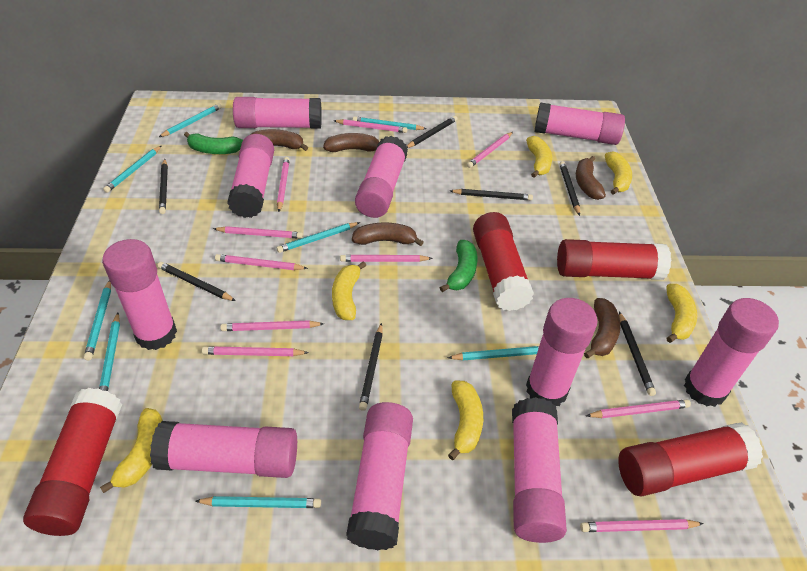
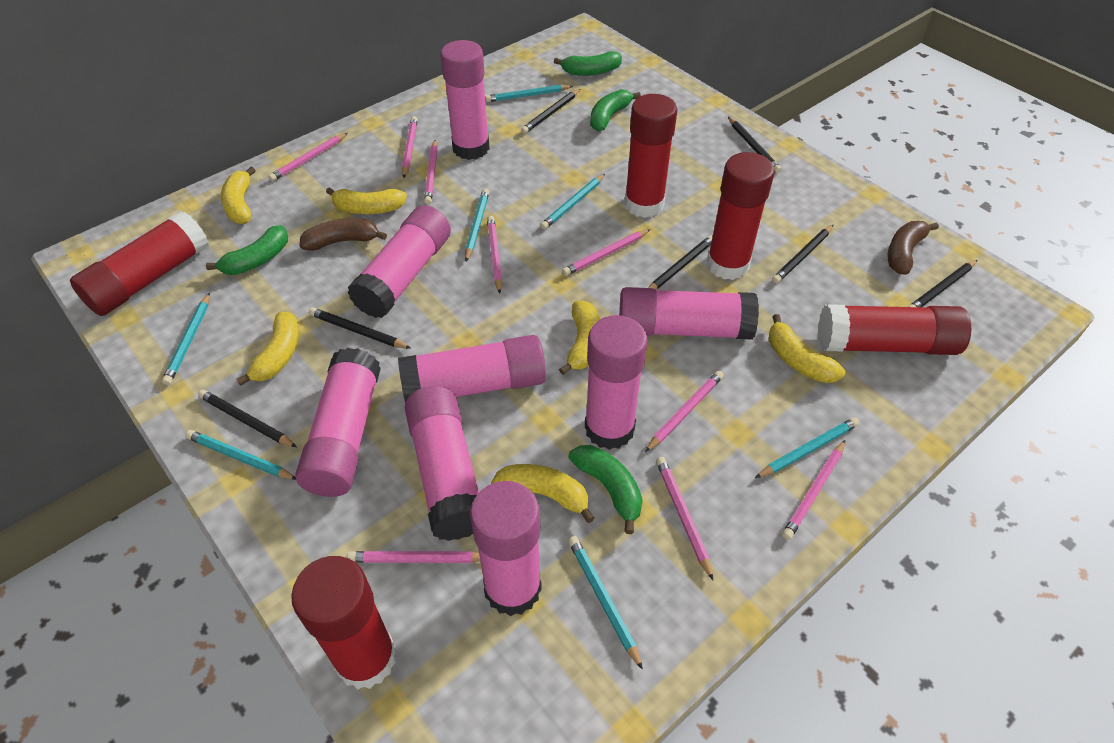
brown banana: 5 -> 2
green banana: 2 -> 4
pink glue stick: 10 -> 8
pink pencil: 10 -> 9
red glue stick: 4 -> 5
turquoise pencil: 8 -> 7

